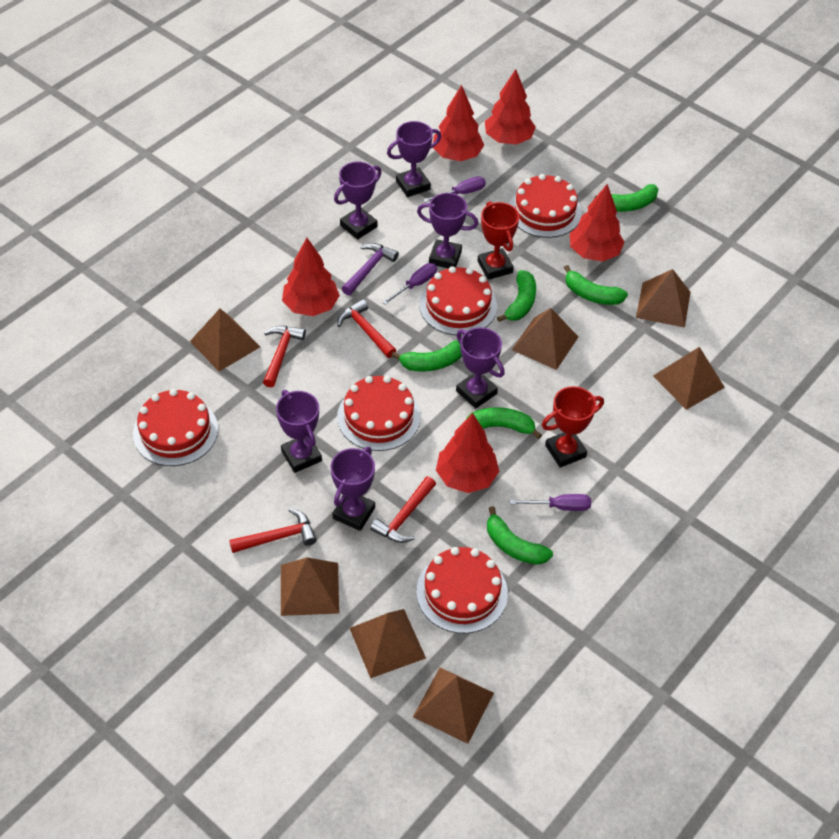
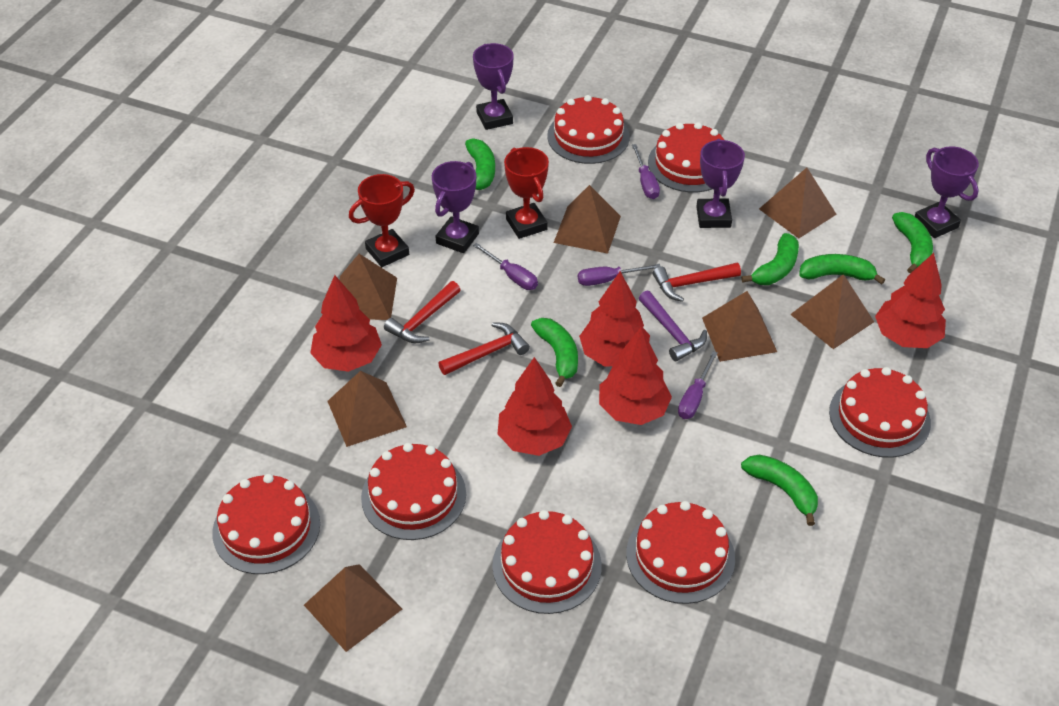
purple screwdriver: 3 -> 4
purple trophy: 6 -> 4
red cake: 5 -> 7
red hammer: 4 -> 3

